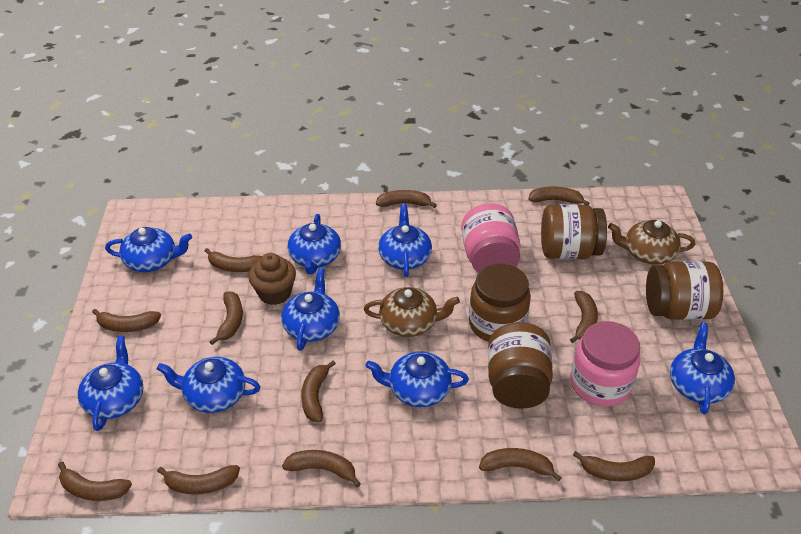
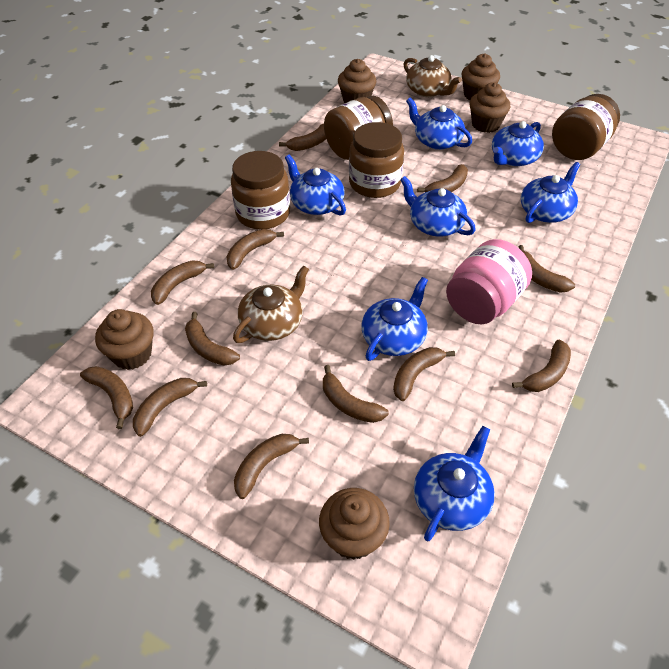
blue teapot: 8 -> 7
brown cupcake: 1 -> 5
pink jar: 2 -> 1

